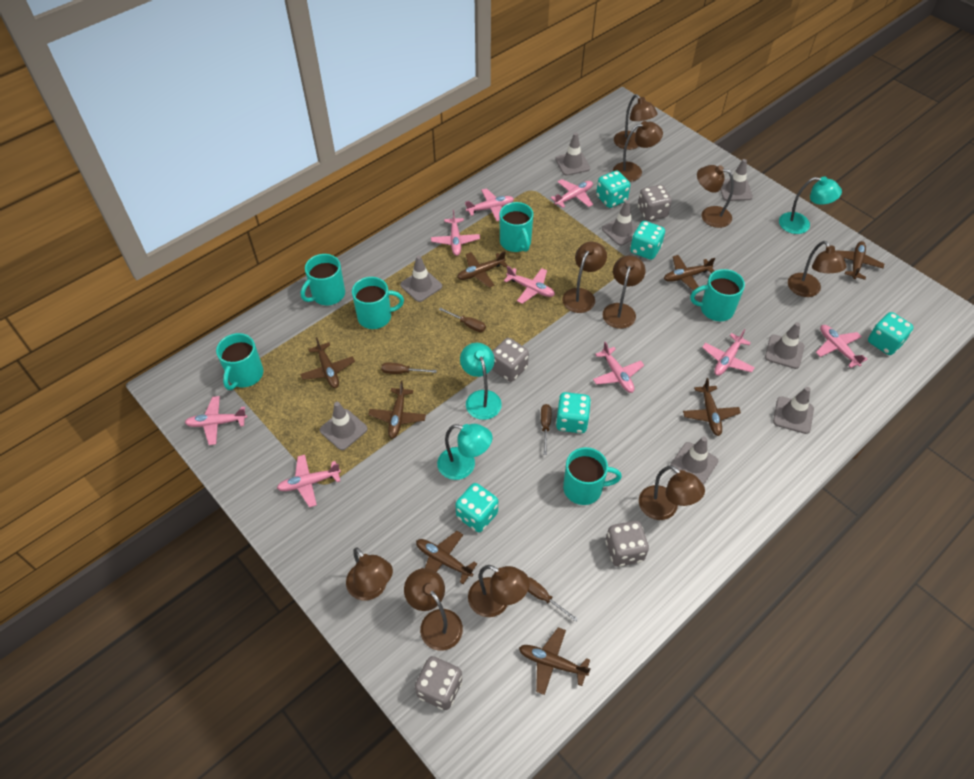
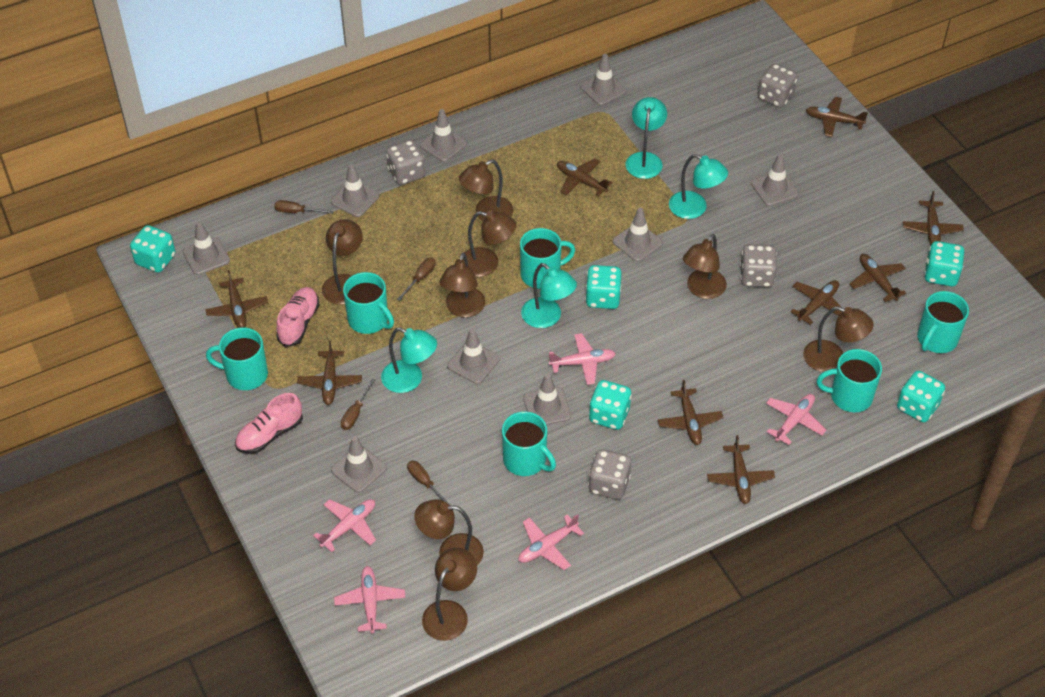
brown lamp: 10 -> 8
brown plane: 8 -> 9
grey traffic cone: 8 -> 9
pink plane: 9 -> 5
pink shoe: 0 -> 2
turquoise lamp: 3 -> 4

